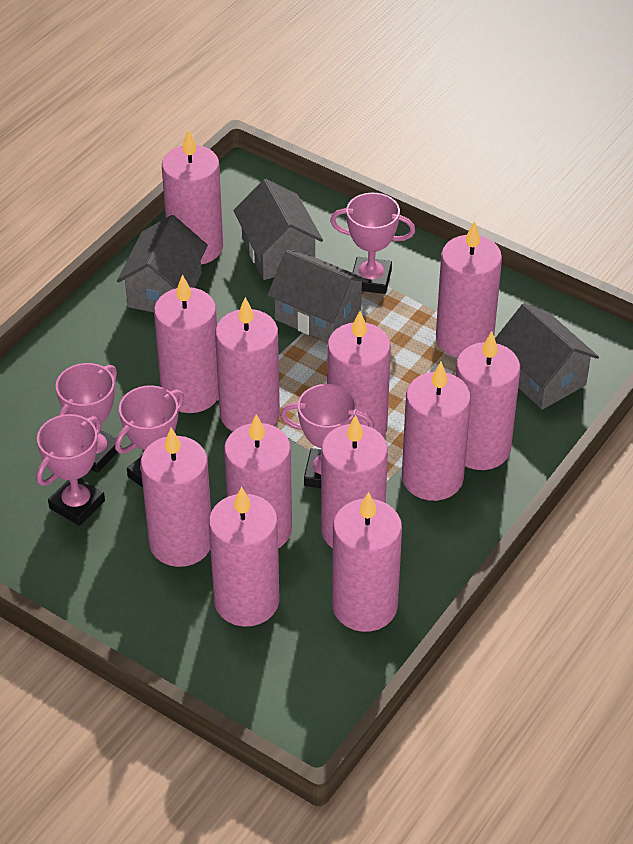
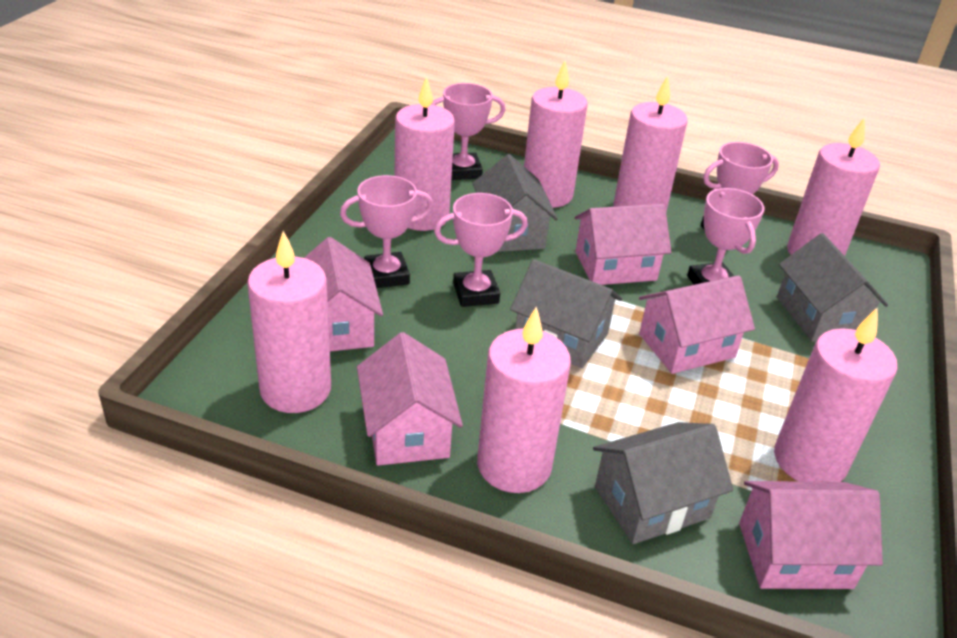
pink candle: 12 -> 7
pink house: 0 -> 5

